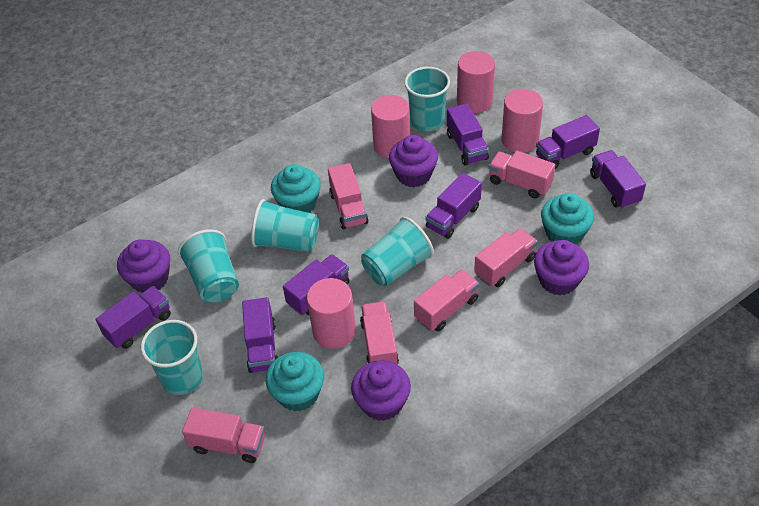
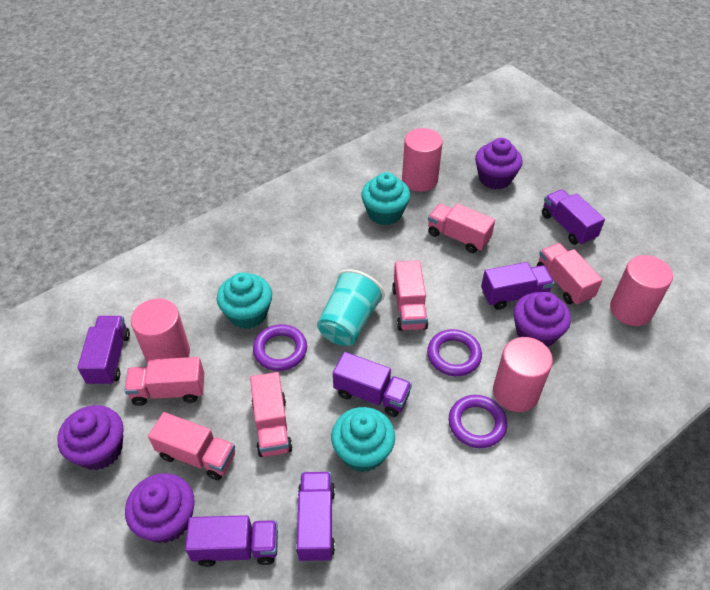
purple ring: 0 -> 3
purple truck: 7 -> 6
turquoise cup: 5 -> 1

